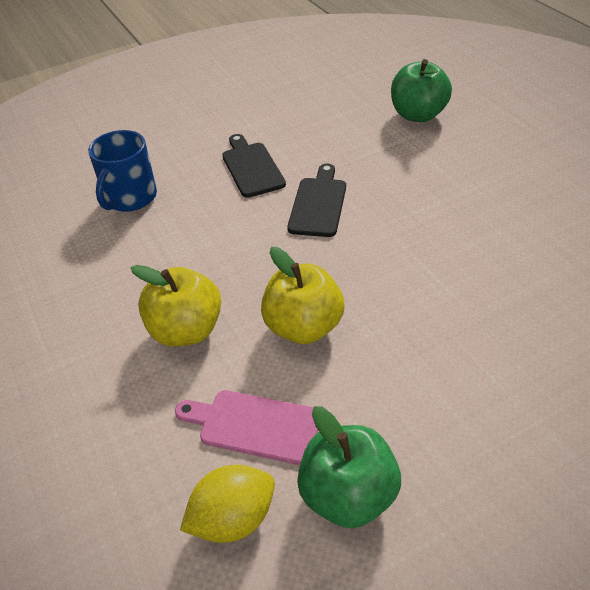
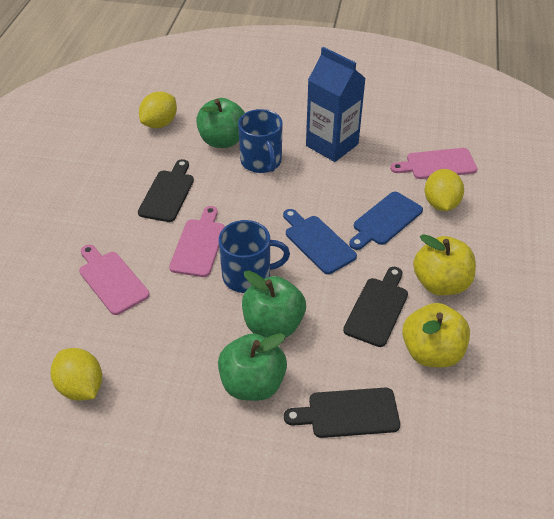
black cutting board: 2 -> 3
blue carton: 0 -> 1
blue cutting board: 0 -> 2
blue mug: 1 -> 2
green apple: 2 -> 3
pink cutting board: 1 -> 3
yellow lemon: 1 -> 3

